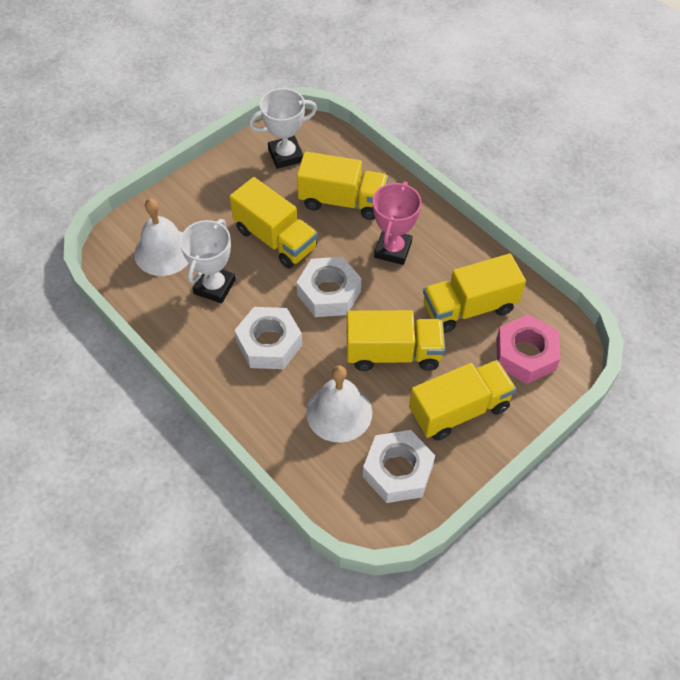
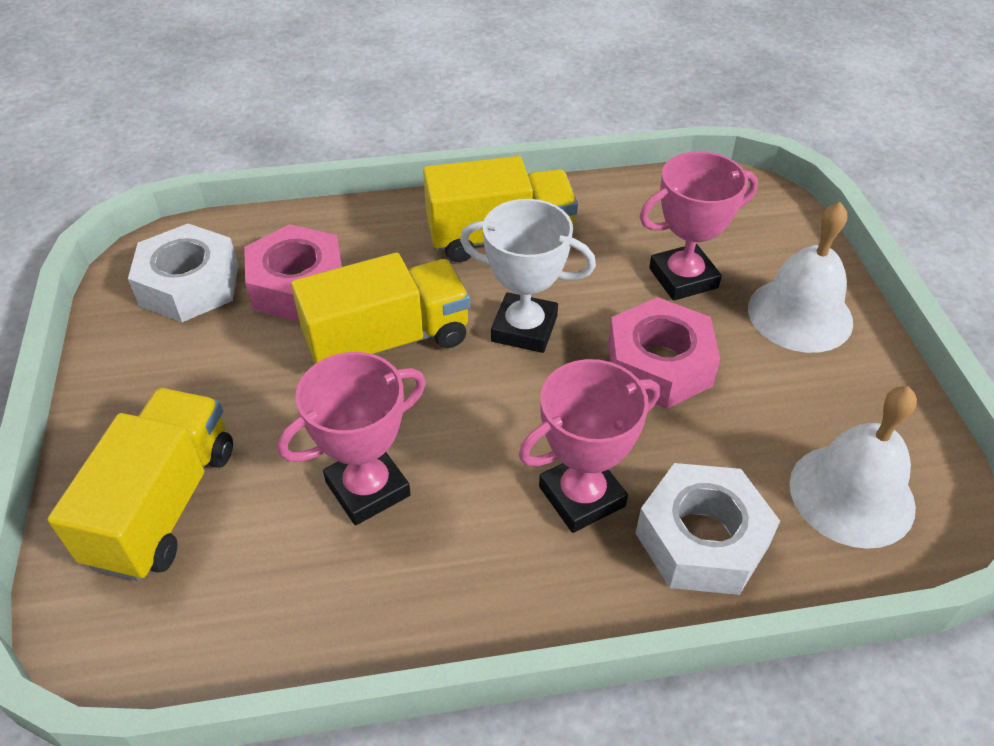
pink nut: 1 -> 2
pink trophy: 1 -> 3
white nut: 3 -> 2
white trophy: 2 -> 1
yellow truck: 5 -> 3

